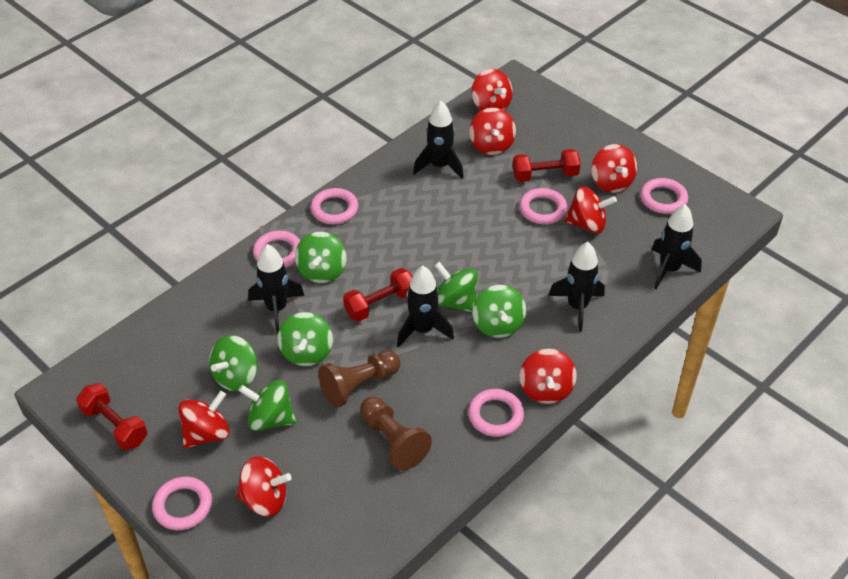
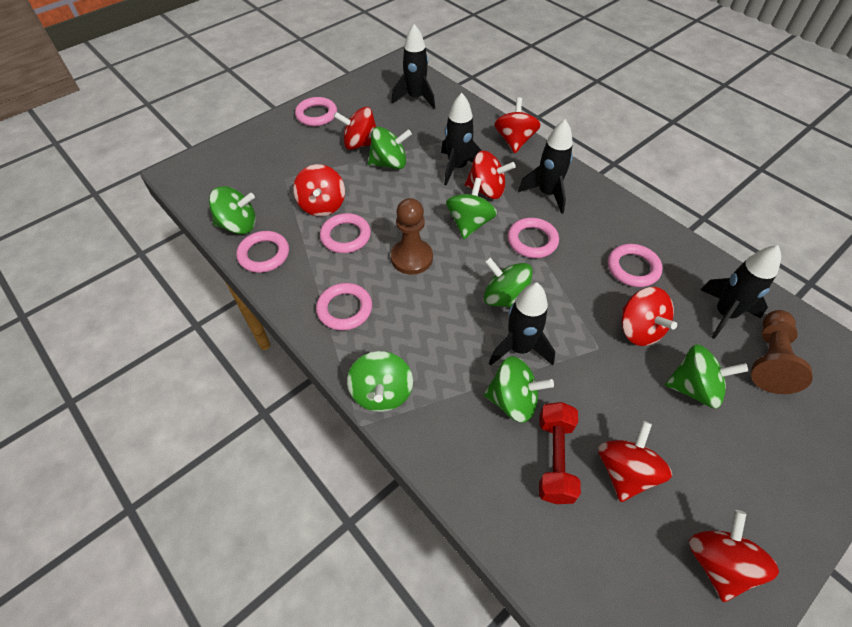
green spinning top: 6 -> 7
red dumbbell: 3 -> 1

